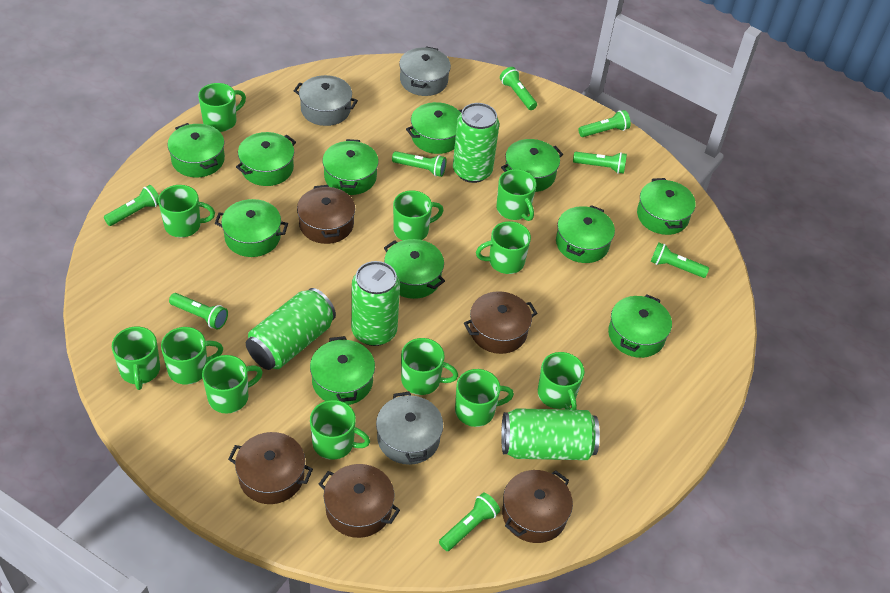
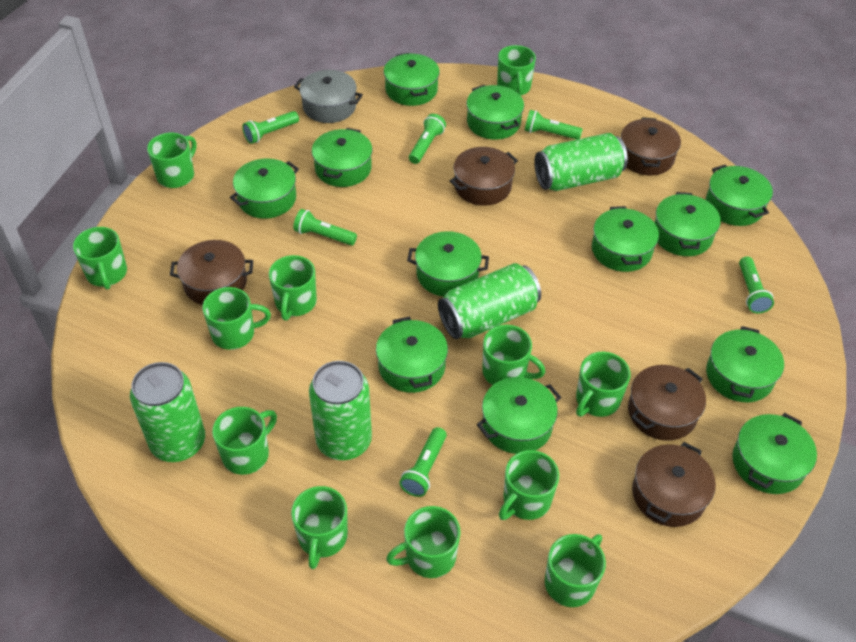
green flashlight: 8 -> 6
green pot: 11 -> 12
grey pot: 3 -> 1

